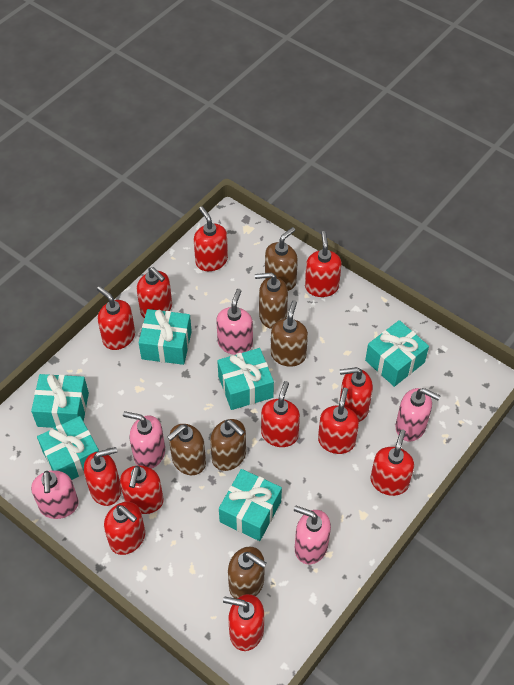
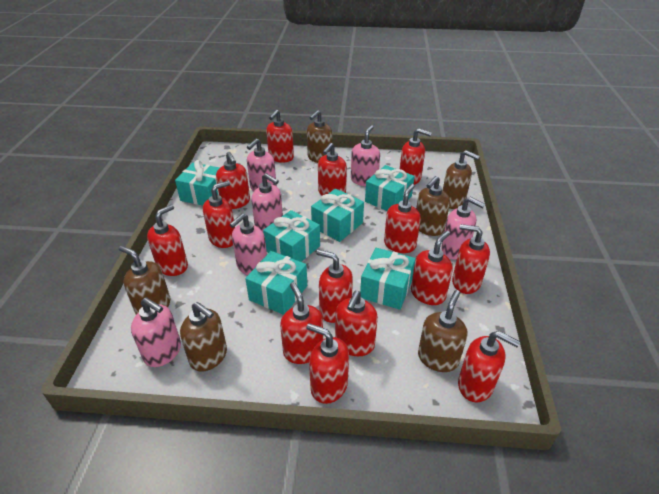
pink soap dispenser: 5 -> 6
red soap dispenser: 12 -> 14

